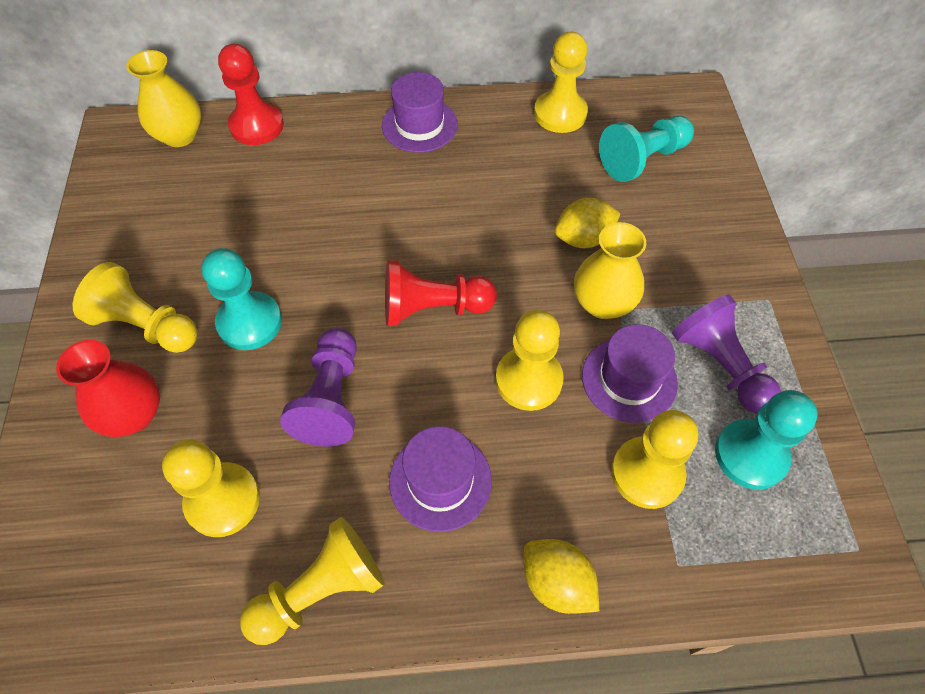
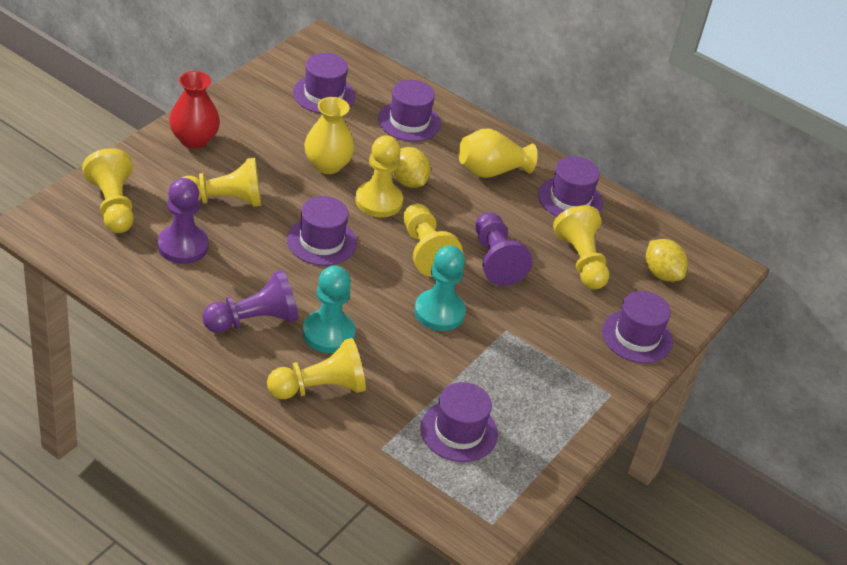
purple hat: 3 -> 6
purple pawn: 2 -> 3
red pawn: 2 -> 0
turquoise pawn: 3 -> 2

